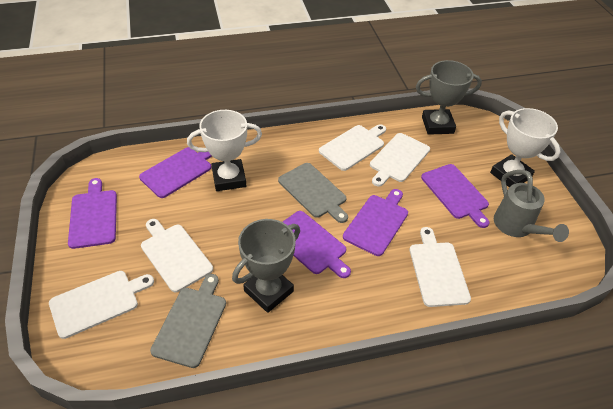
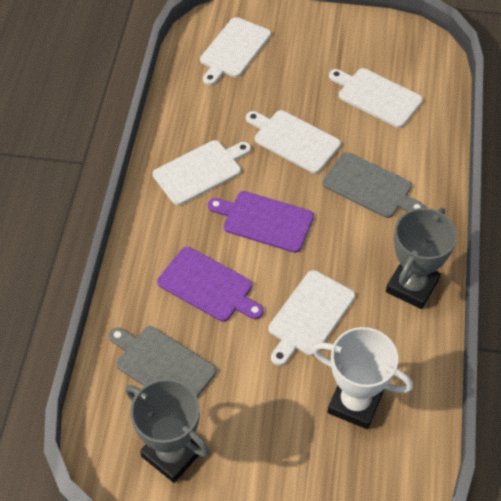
grey watering can: 1 -> 0
purple cutting board: 5 -> 2
white trophy: 2 -> 1

